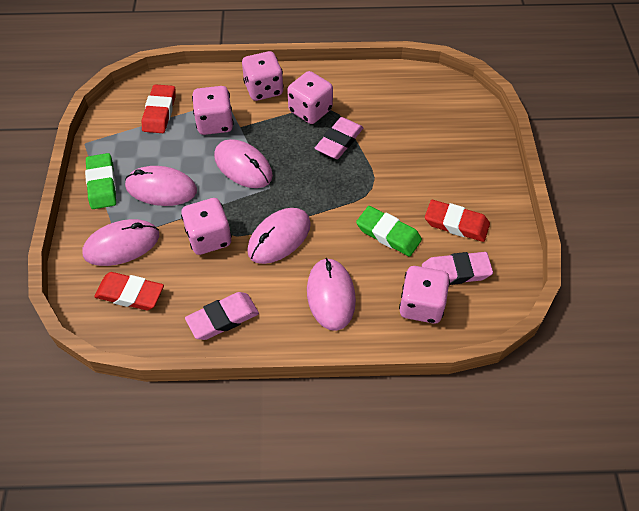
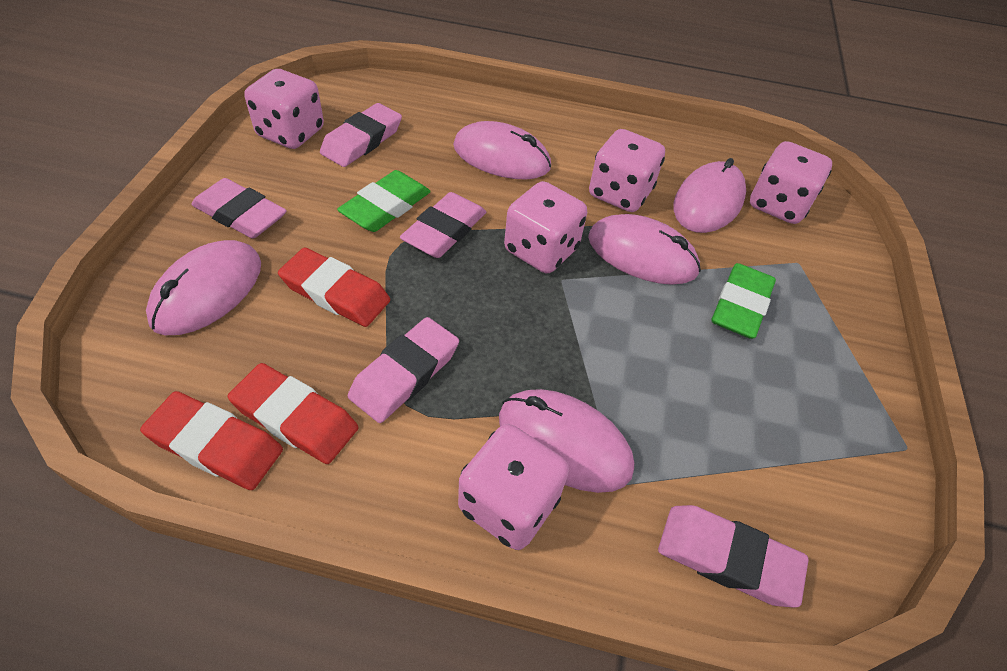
pink eraser: 3 -> 5

